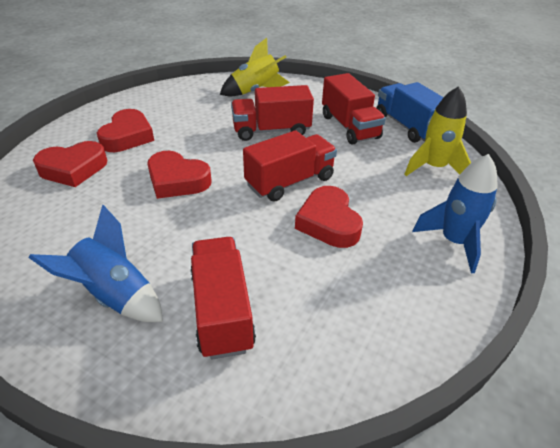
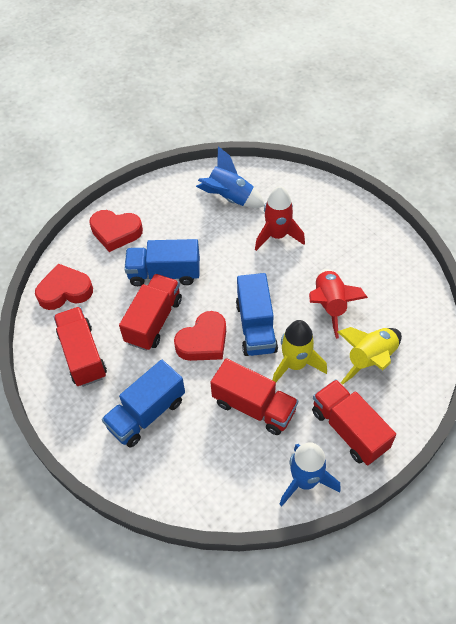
blue truck: 1 -> 3
red heart: 4 -> 3
red rocket: 0 -> 2

